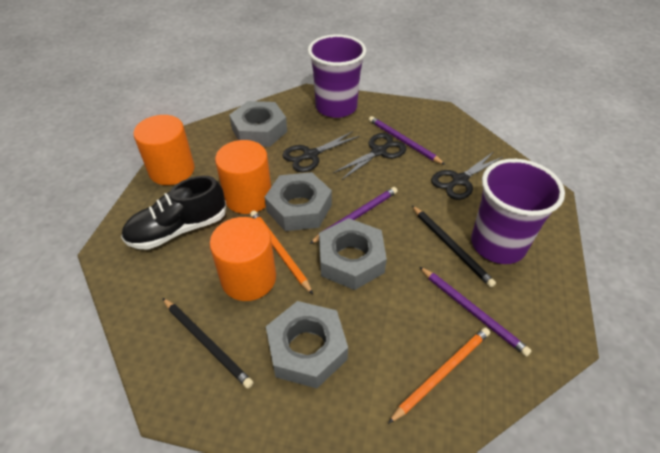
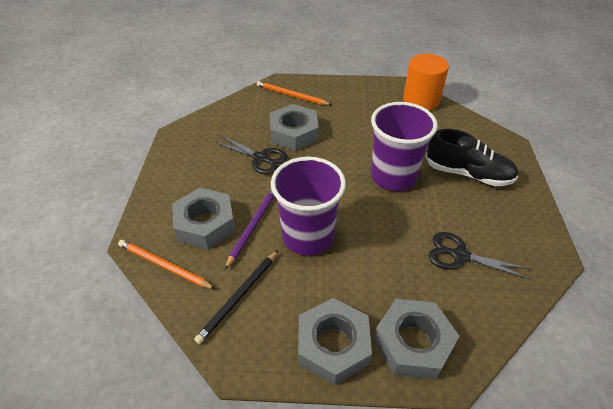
black pencil: 2 -> 1
black scissors: 3 -> 2
orange cylinder: 3 -> 1
purple pencil: 3 -> 1

